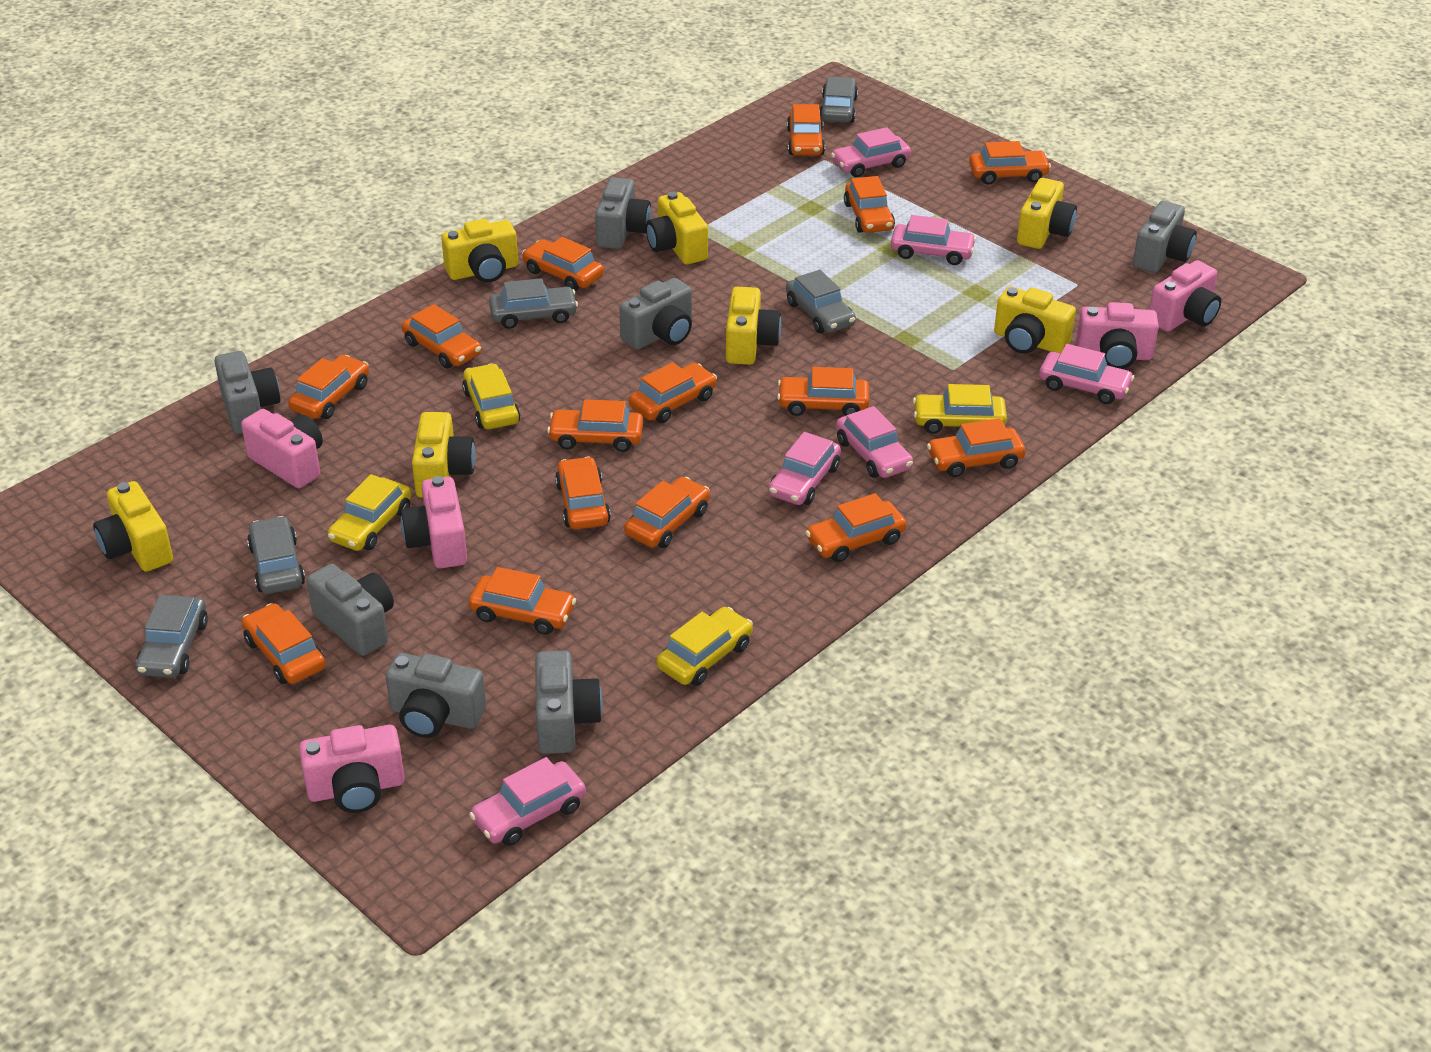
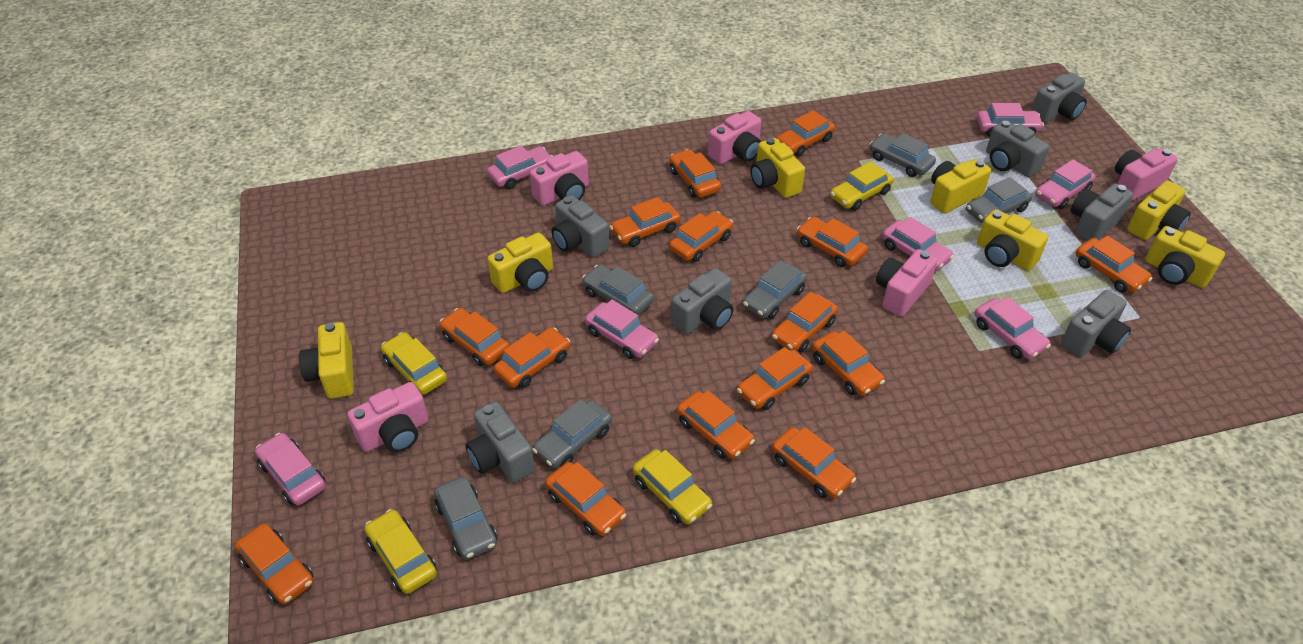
grey car: 5 -> 6
pink car: 6 -> 7

